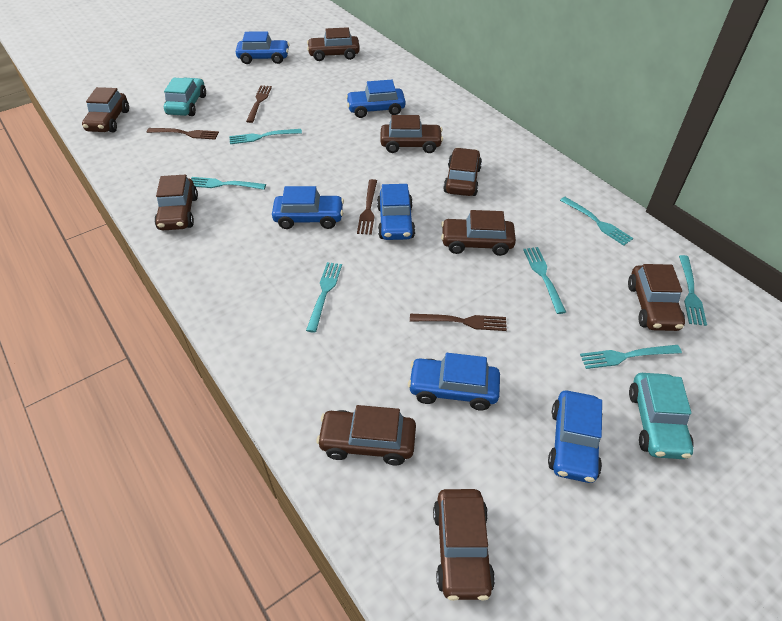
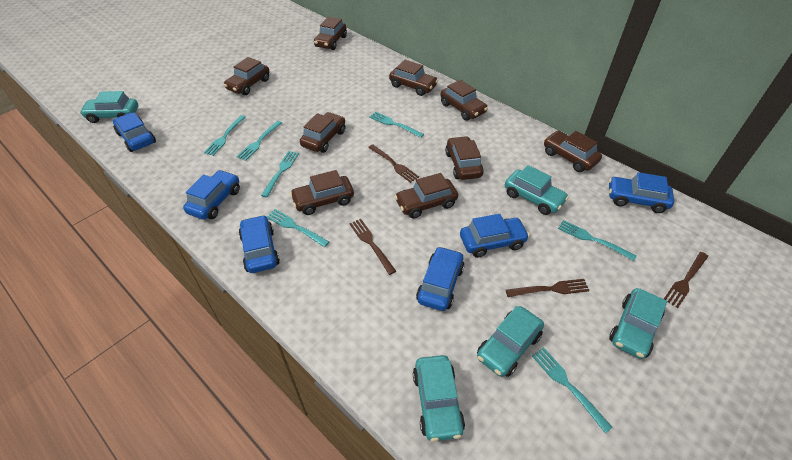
turquoise car: 2 -> 5

